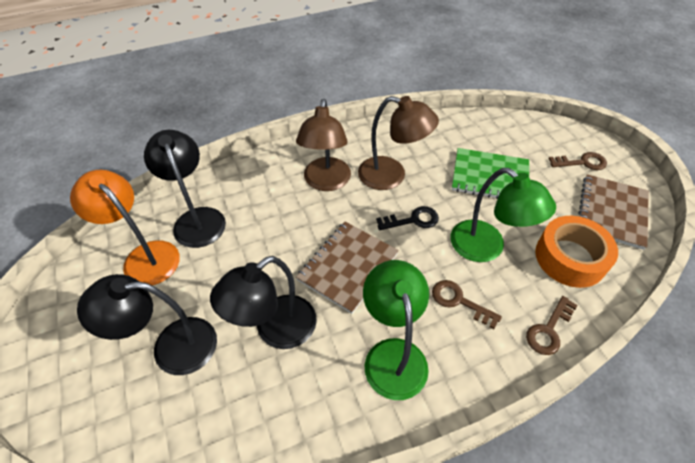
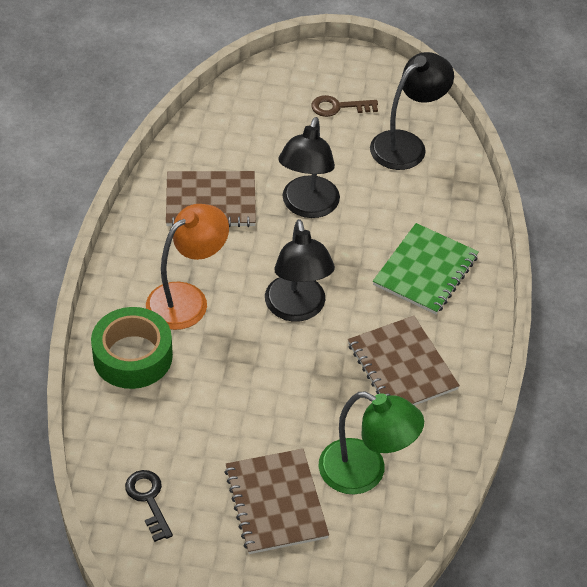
brown key: 3 -> 1
brown lamp: 2 -> 0
brown notebook: 2 -> 3
green lamp: 2 -> 1
green tape: 0 -> 1
orange tape: 1 -> 0

